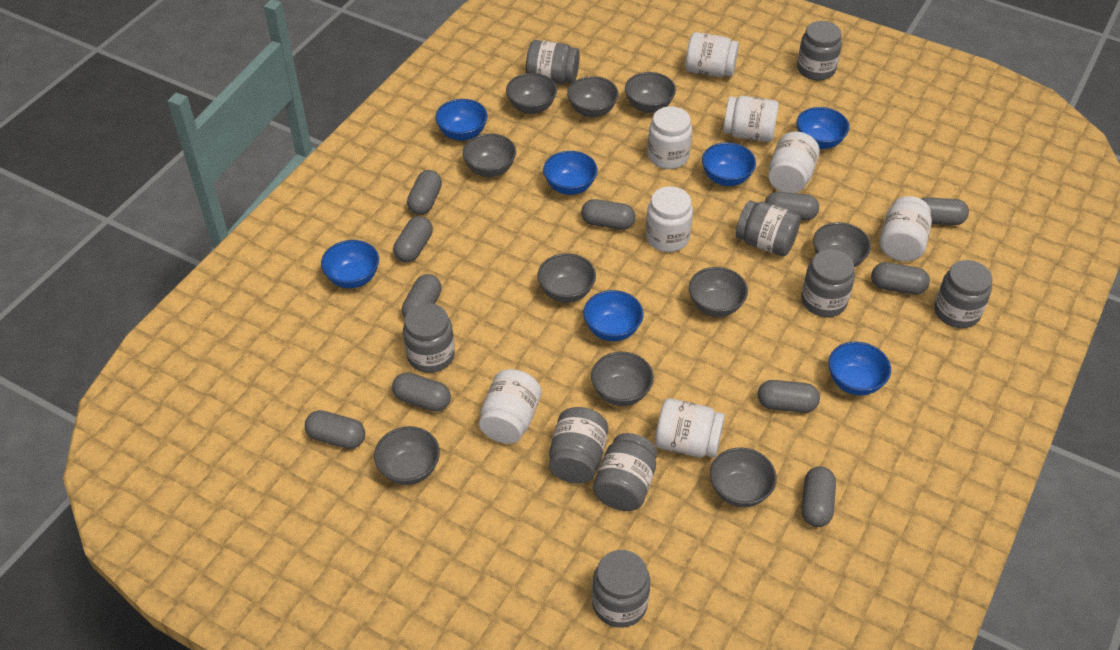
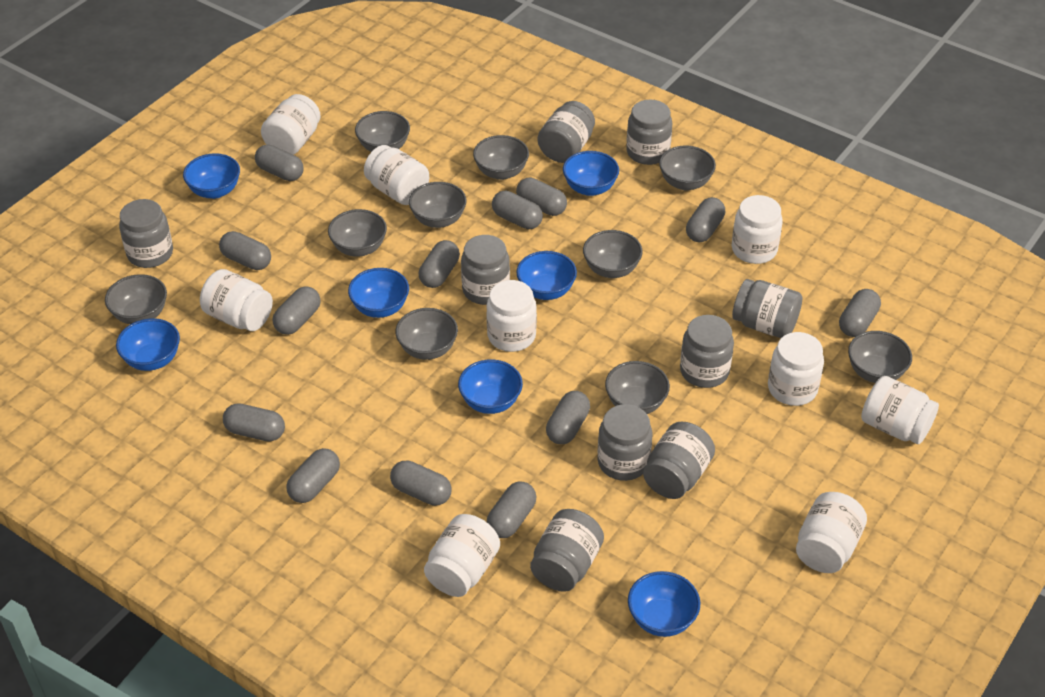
grey capsule: 11 -> 13
white jar: 8 -> 9

